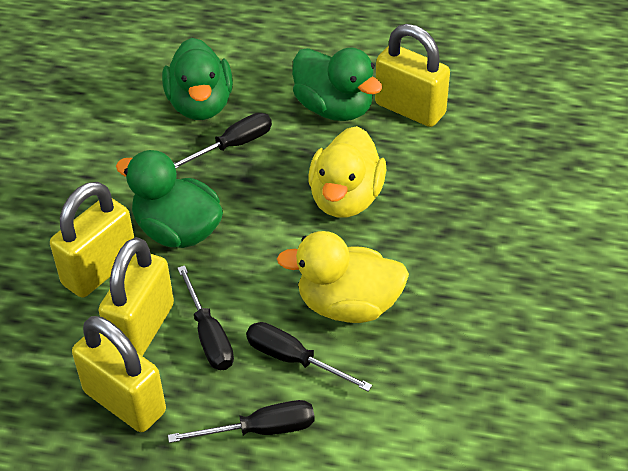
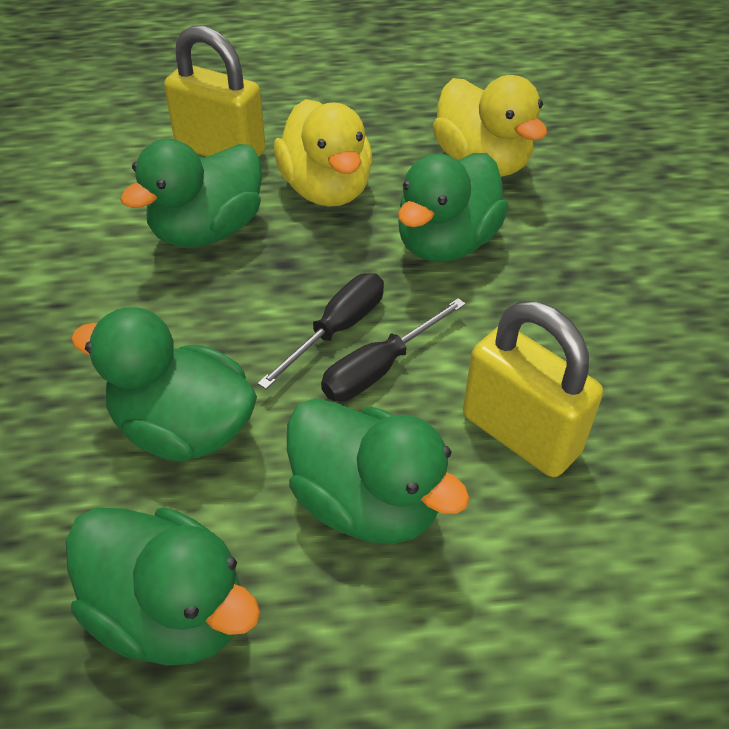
black screwdriver: 4 -> 2
green duck: 3 -> 5
yellow padlock: 4 -> 2

